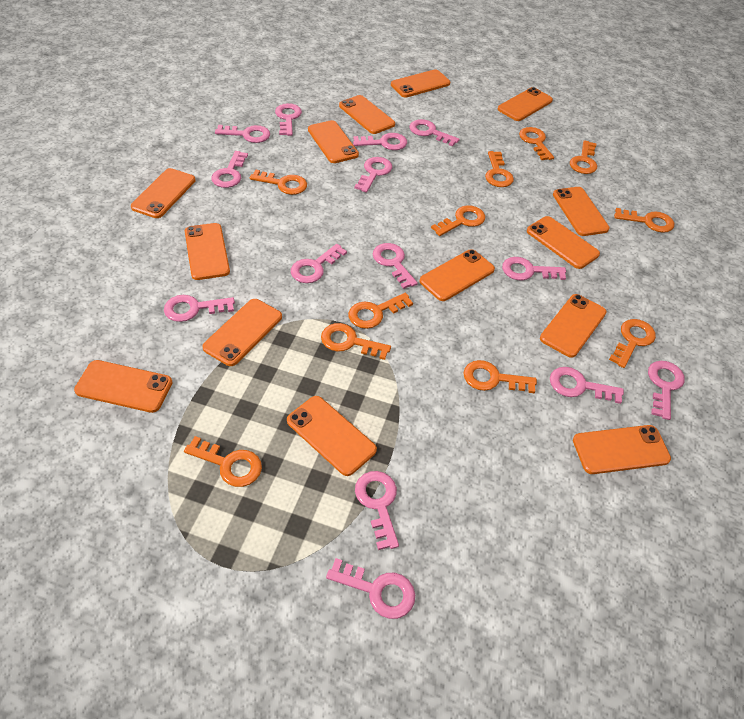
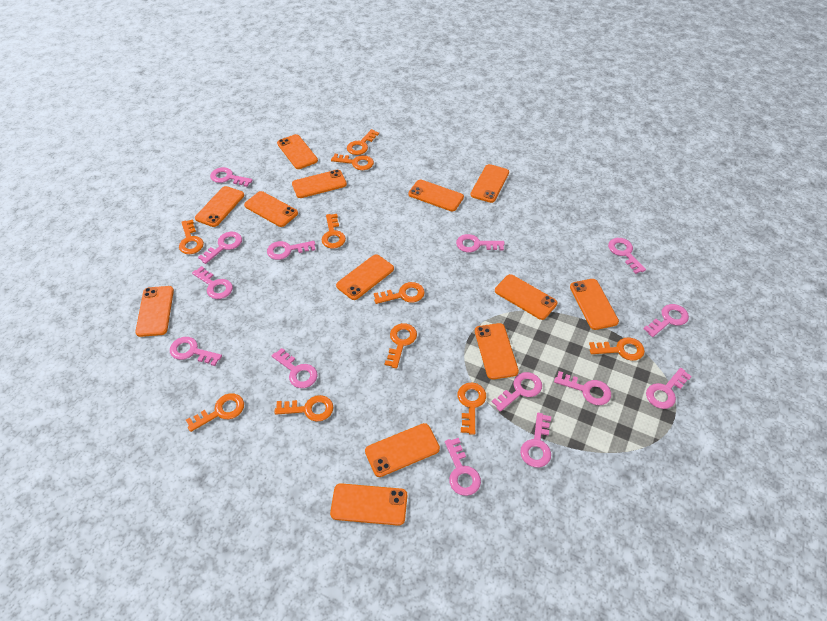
orange key: 11 -> 10
orange phone: 14 -> 13

